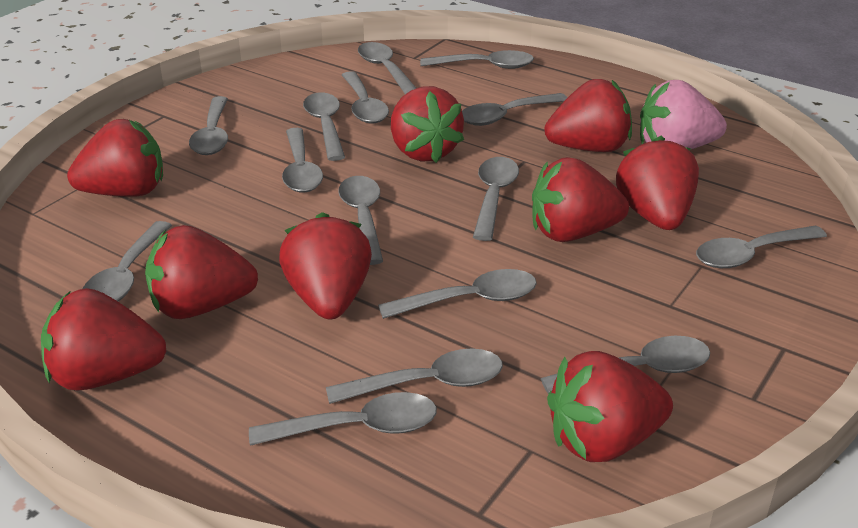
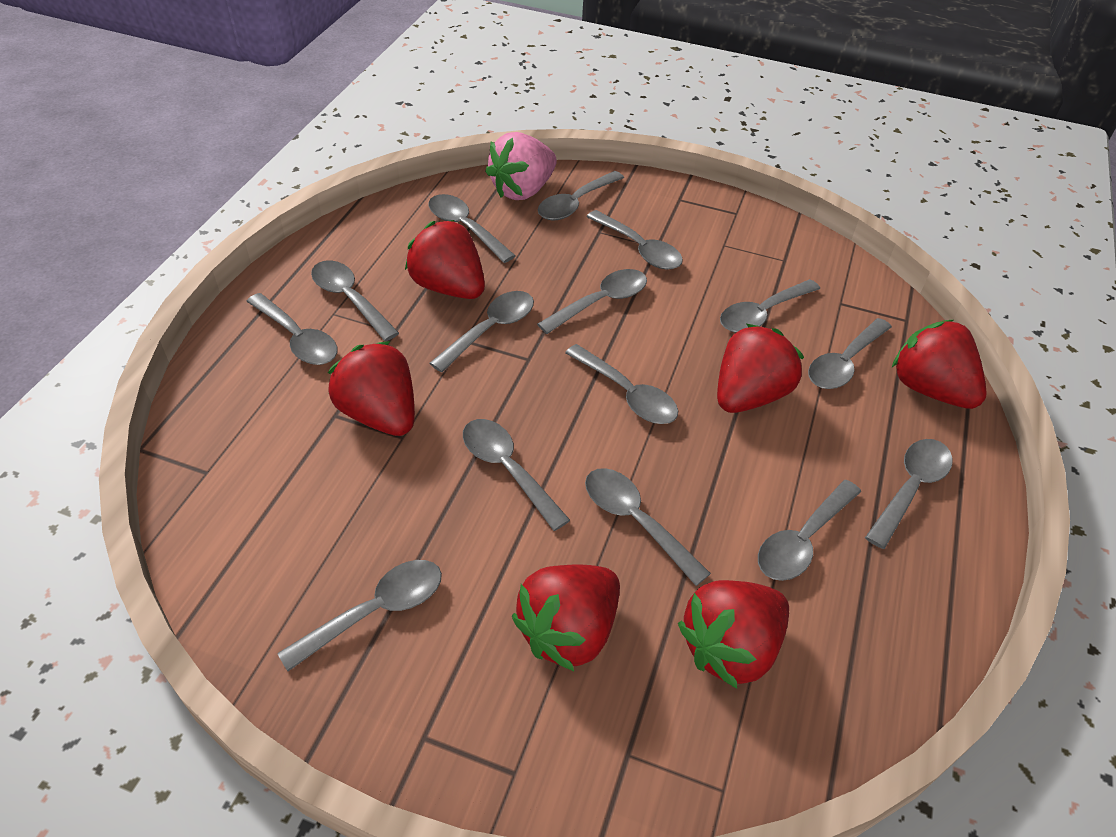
red strawberry: 9 -> 6

